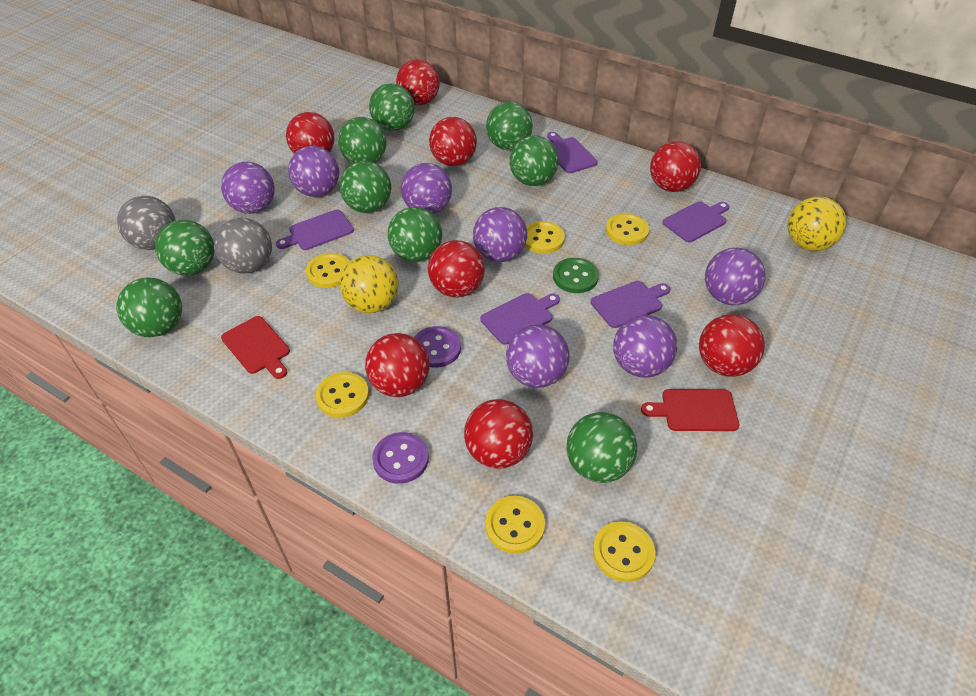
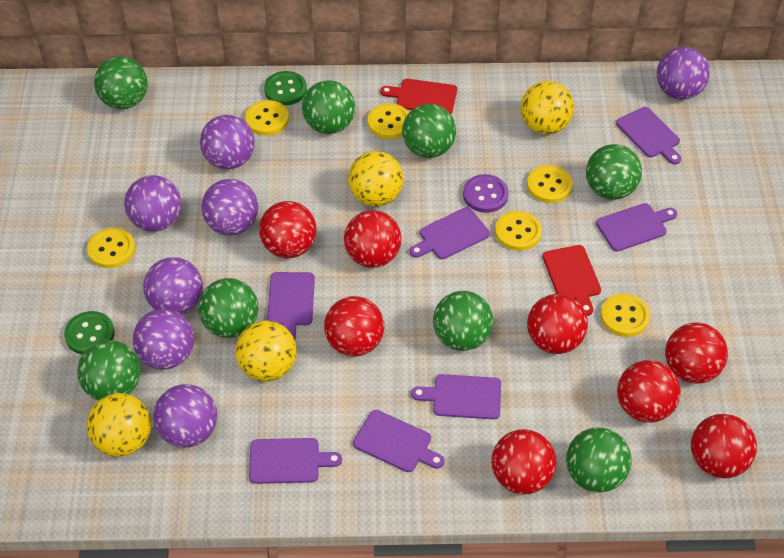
green ball: 9 -> 8
green button: 1 -> 2
grey ball: 2 -> 0
purple button: 2 -> 1
purple cutting board: 5 -> 7
yellow ball: 2 -> 4

